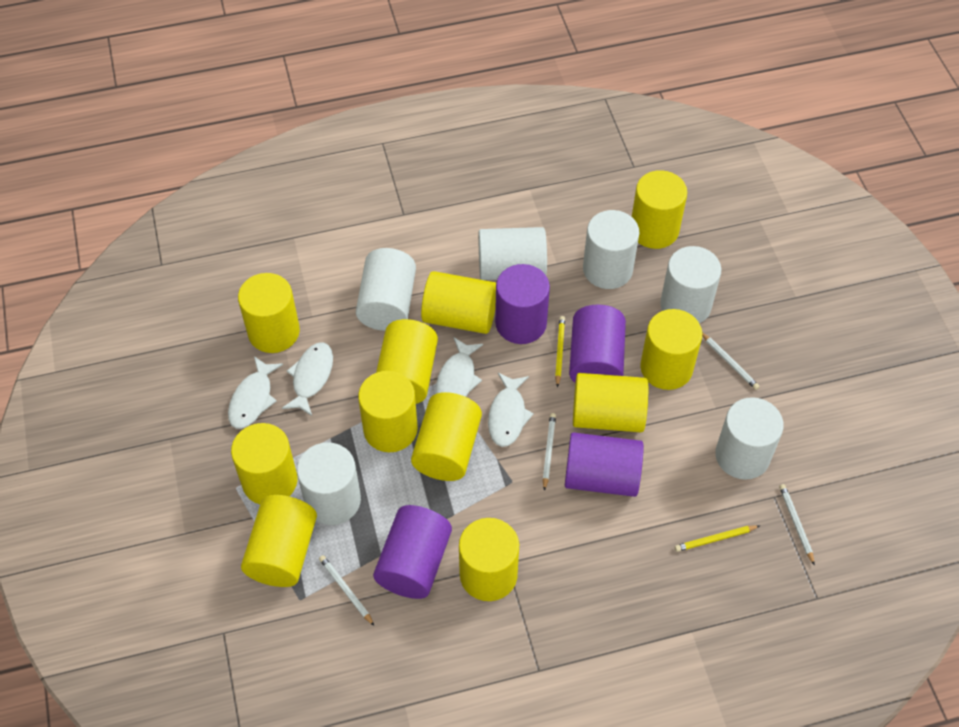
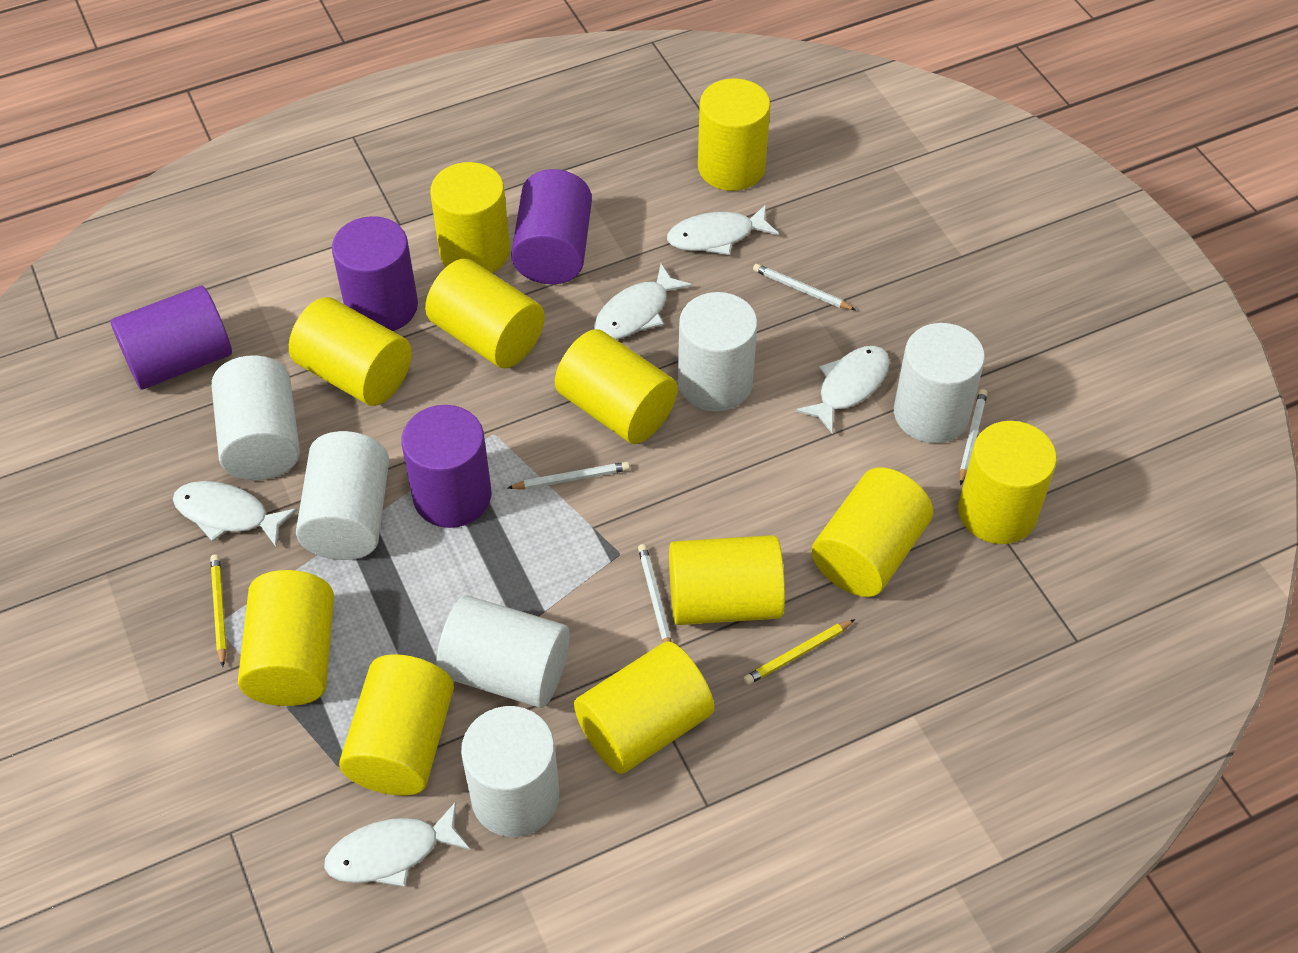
white fish: 4 -> 5

